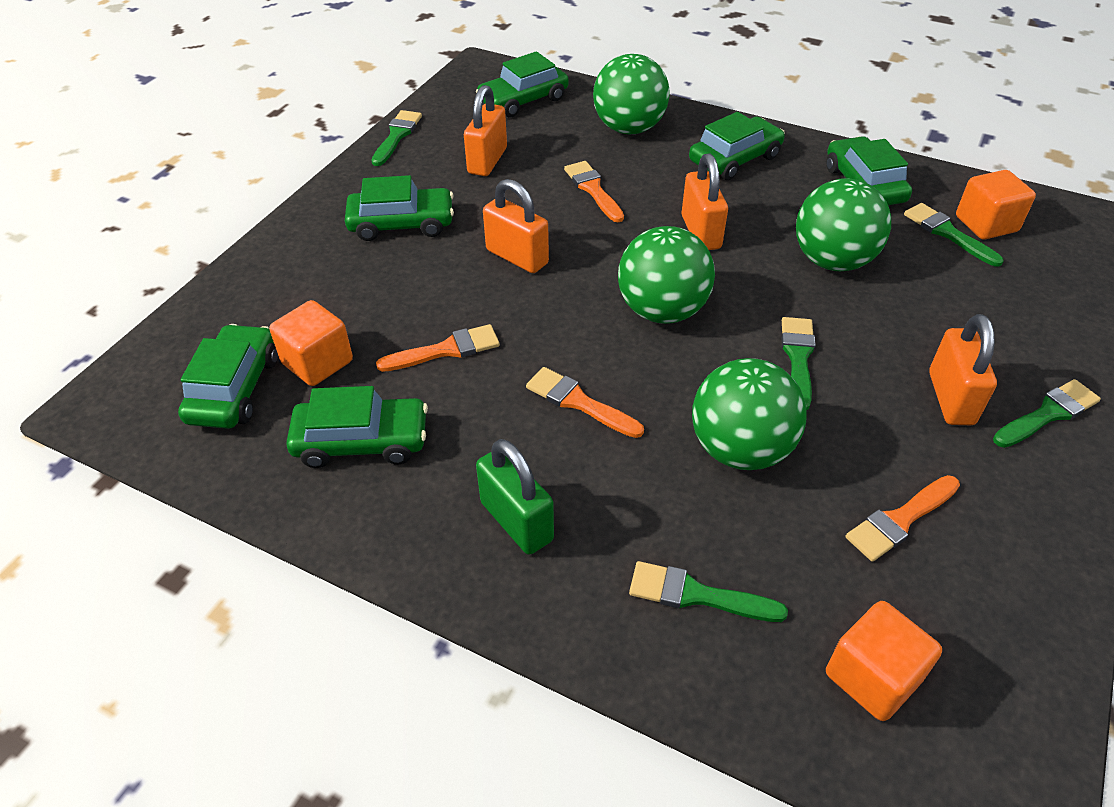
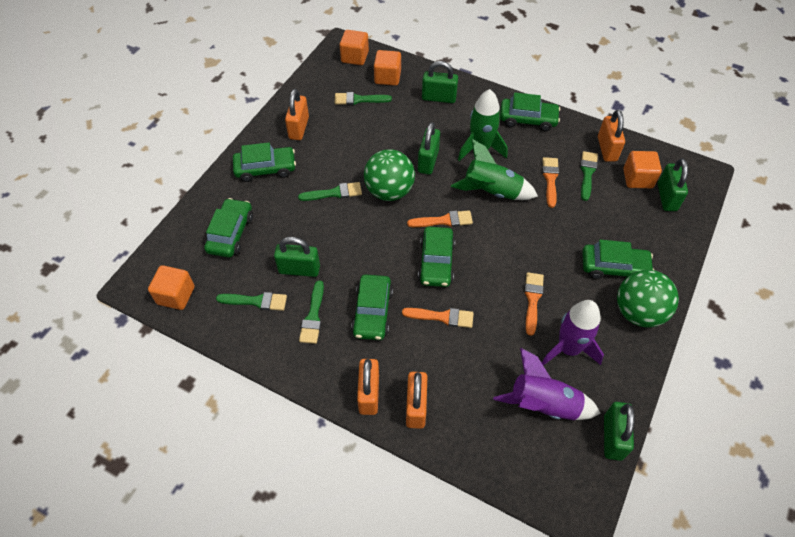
green ball: 4 -> 2
green padlock: 1 -> 5
green rocket: 0 -> 2
orange cube: 3 -> 4
purple rocket: 0 -> 2

